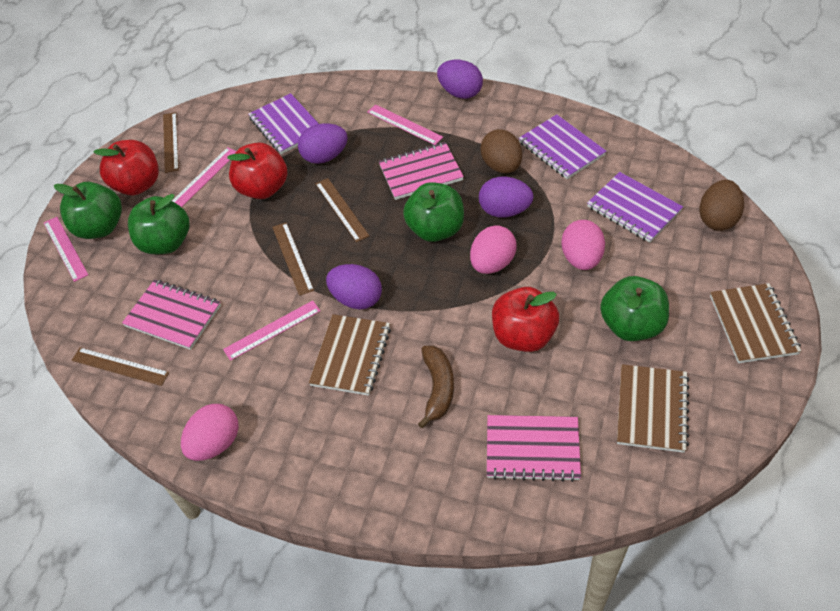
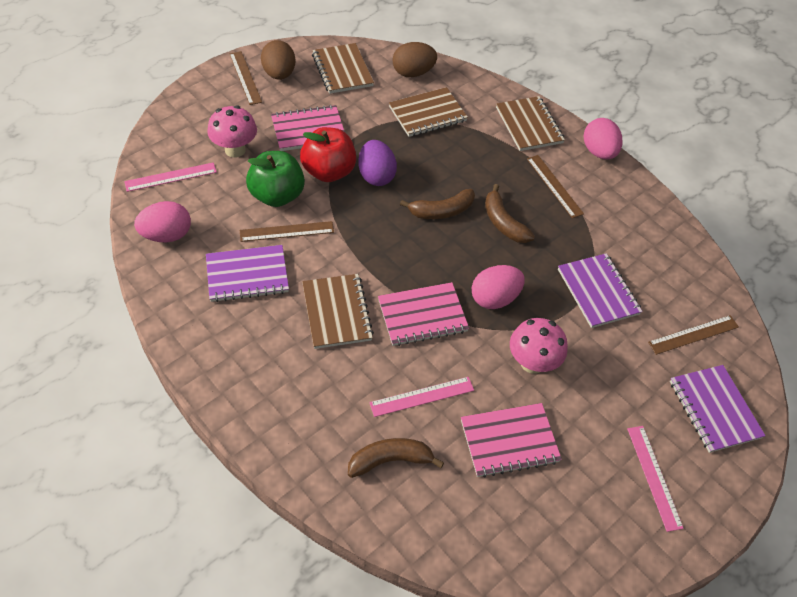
brown banana: 1 -> 3
brown notebook: 3 -> 4
green apple: 4 -> 1
pink mushroom: 0 -> 2
pink ruler: 4 -> 3
purple egg: 4 -> 1
red apple: 3 -> 1

